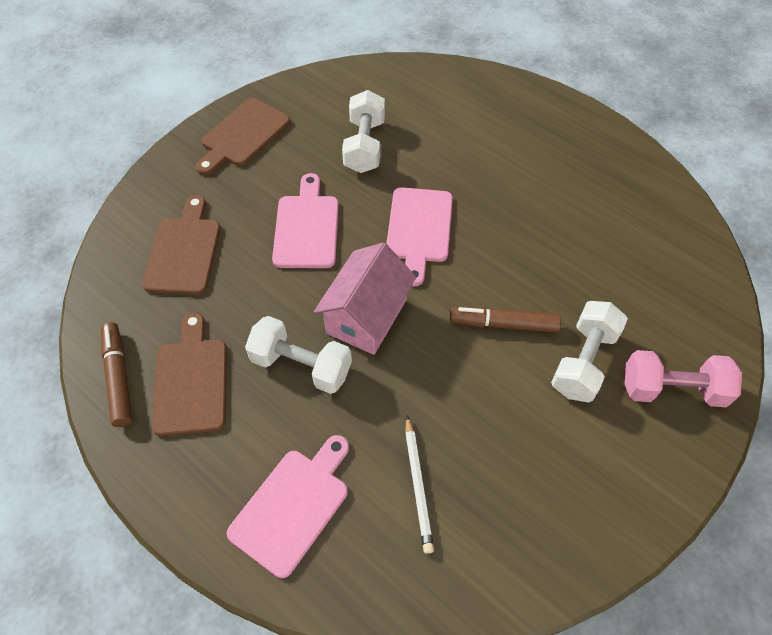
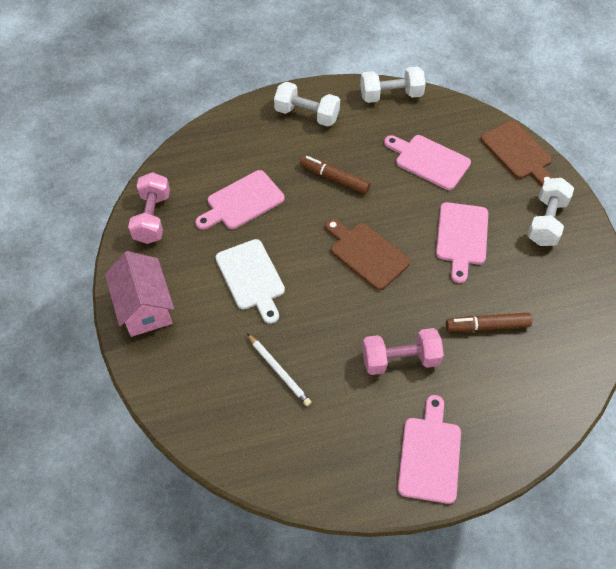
brown cutting board: 3 -> 2
pink cutting board: 3 -> 4
pink dumbbell: 1 -> 2
white cutting board: 0 -> 1

